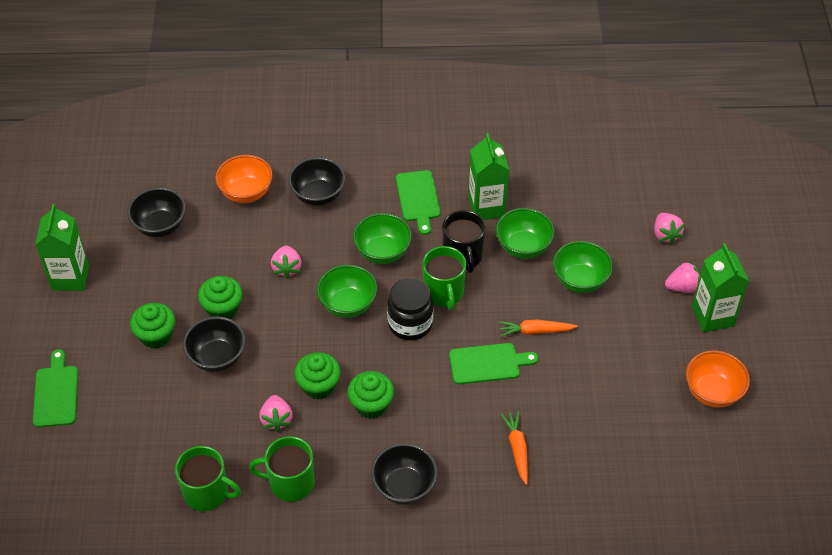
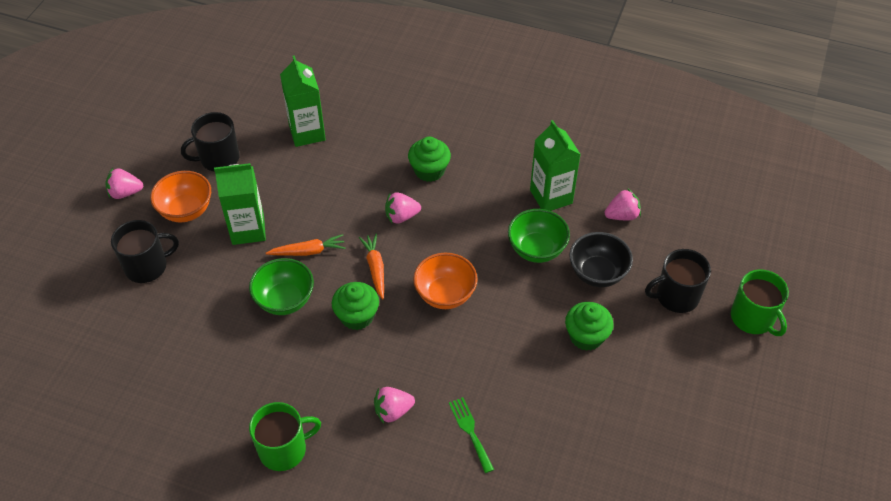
black bowl: 4 -> 1
black jar: 1 -> 0
black mug: 1 -> 3
green bowl: 4 -> 2
green cupcake: 4 -> 3
green cutting board: 3 -> 0
green fork: 0 -> 1
green mug: 3 -> 2

